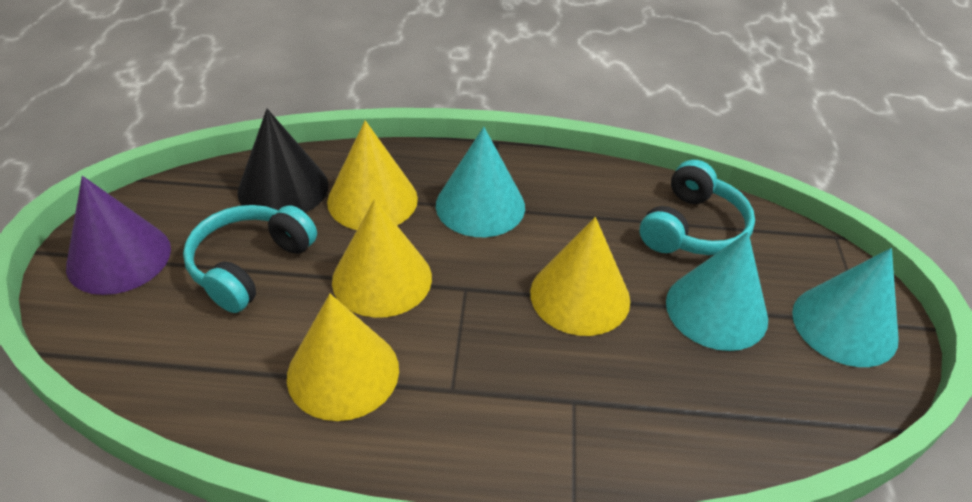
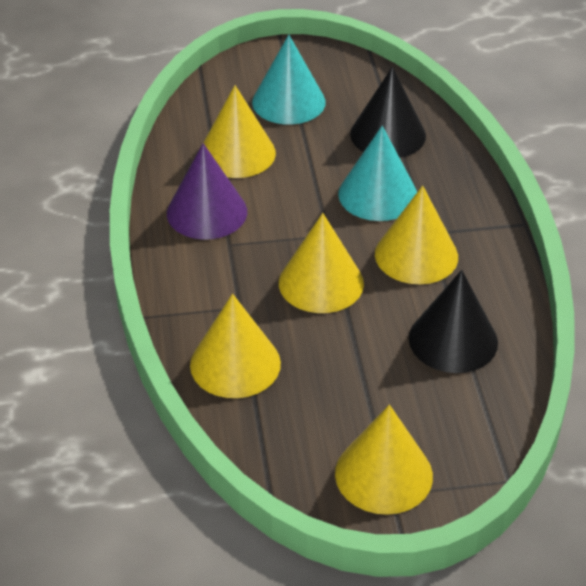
black cone: 1 -> 2
turquoise cone: 3 -> 2
turquoise headphones: 2 -> 0
yellow cone: 4 -> 5

